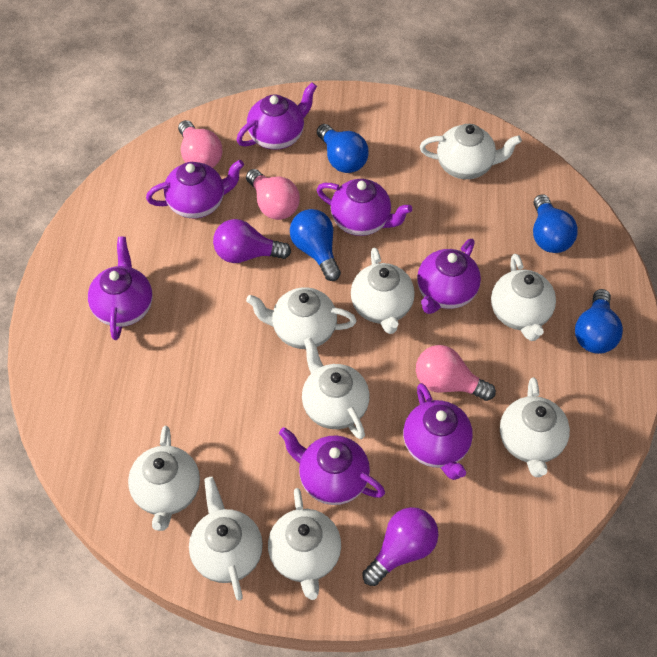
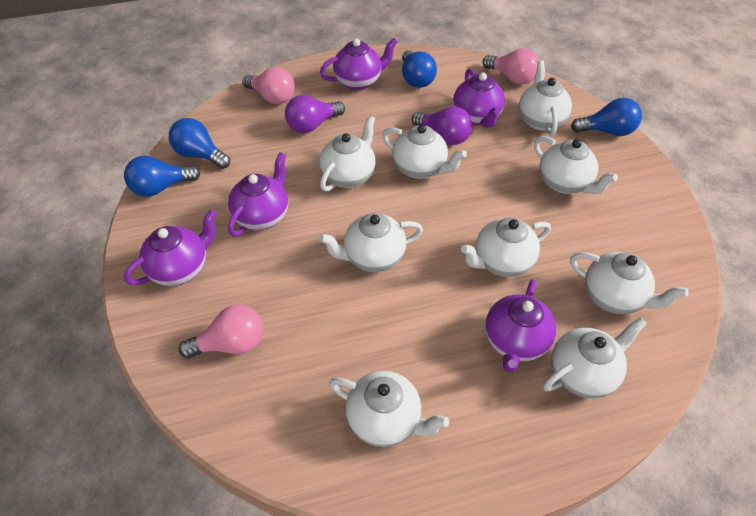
purple teapot: 7 -> 5

